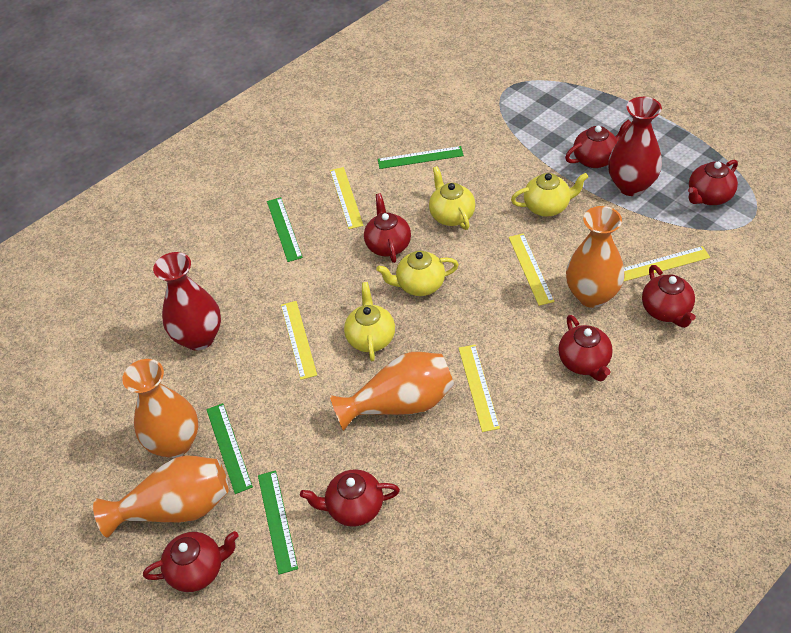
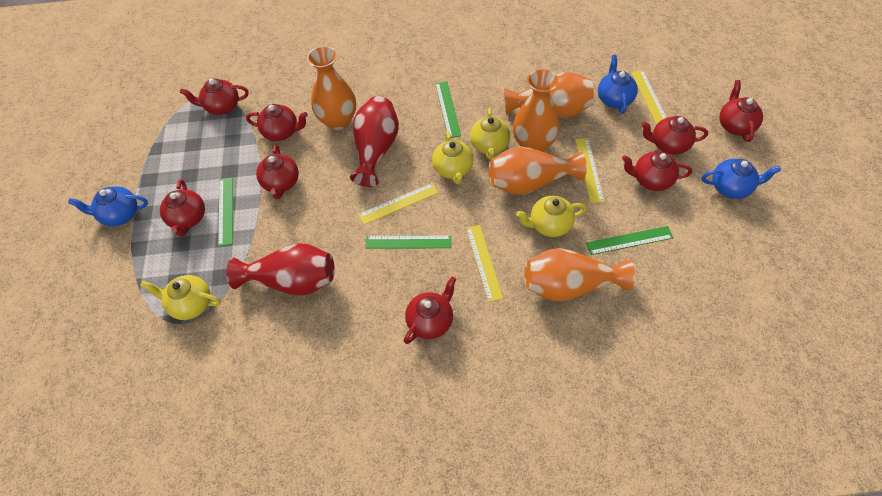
blue teapot: 0 -> 3
orange vase: 4 -> 5
red teapot: 7 -> 8
yellow ruler: 5 -> 4

